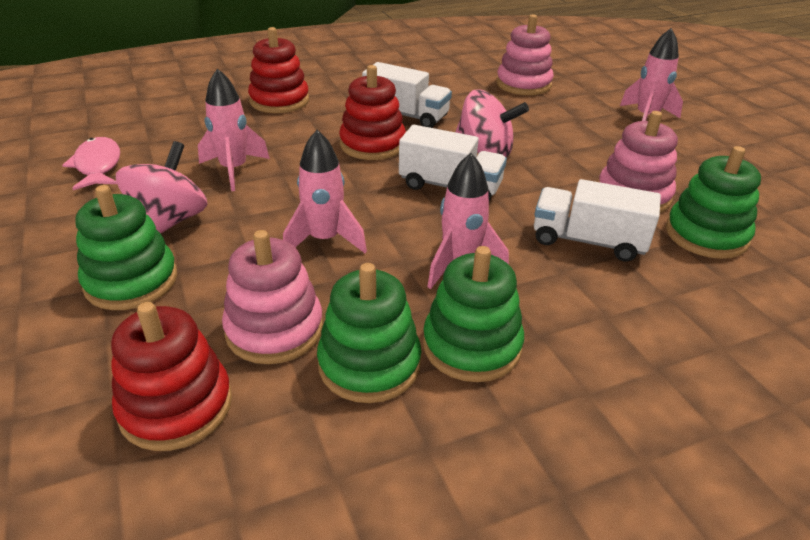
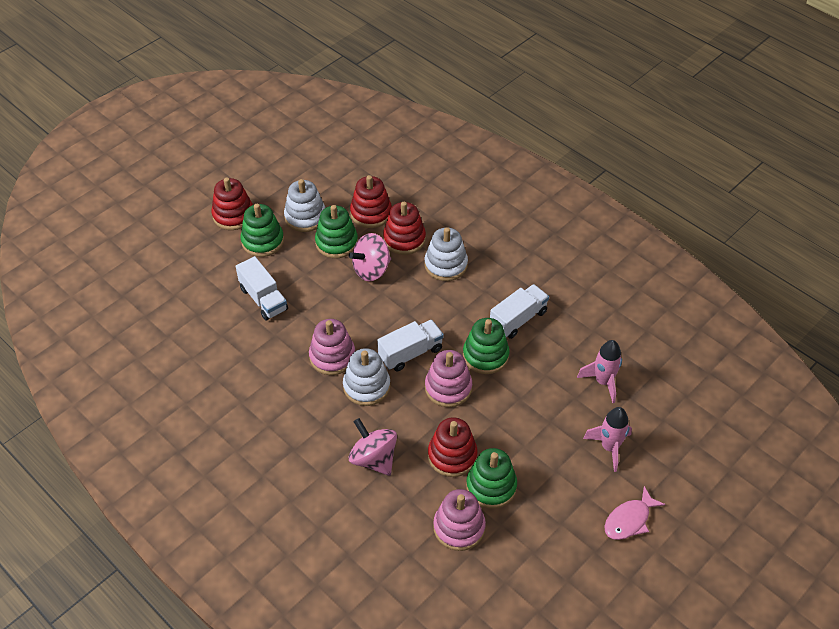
pink rocket: 4 -> 2
red stacking toy: 3 -> 4
white stacking toy: 0 -> 3

